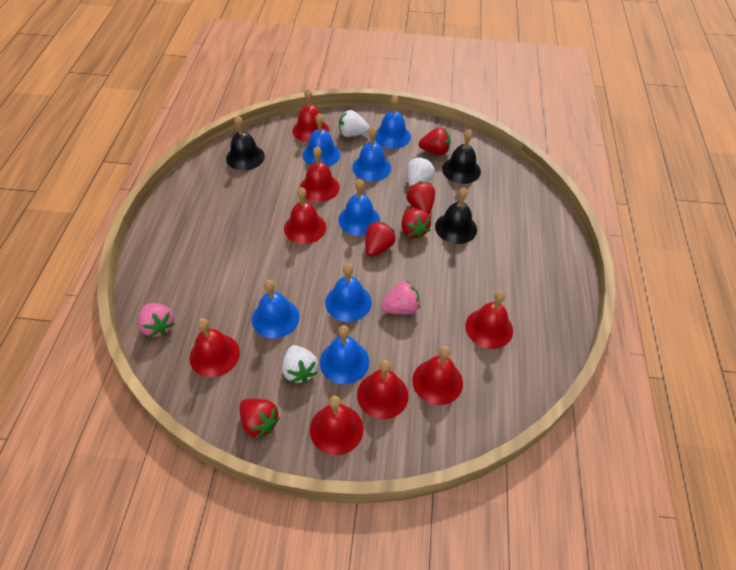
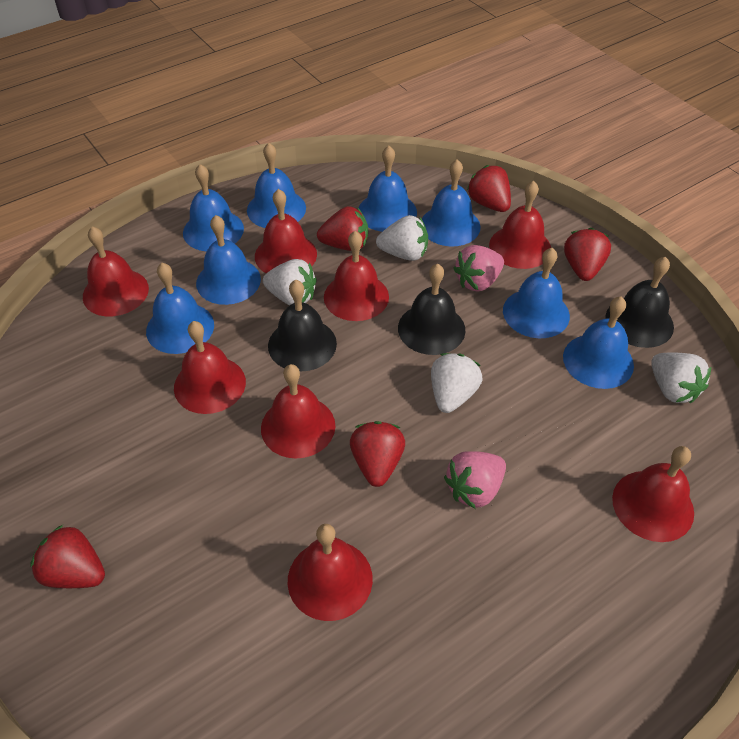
blue bell: 7 -> 8
white strawberry: 3 -> 4

